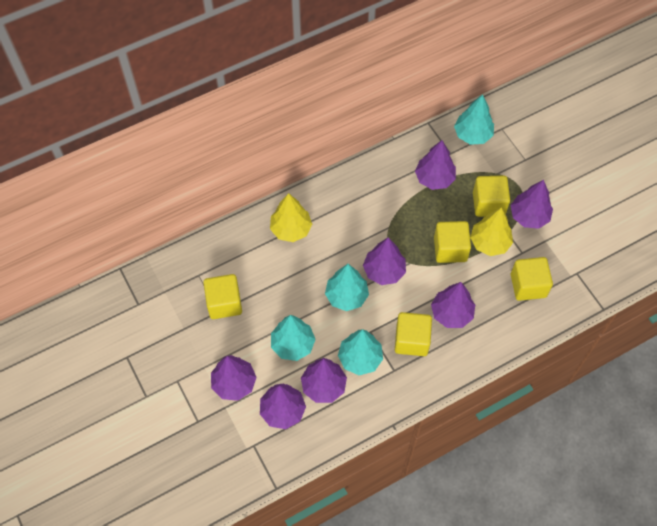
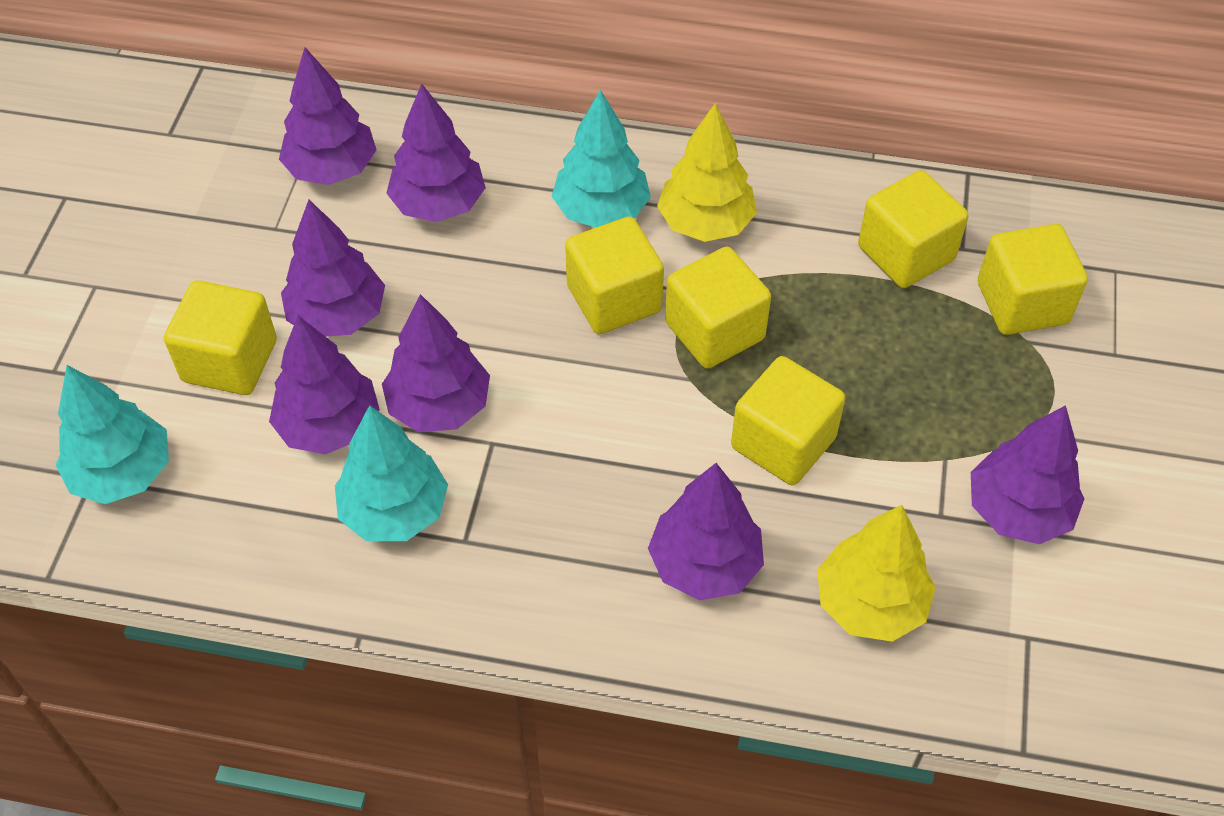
turquoise tree: 4 -> 3
yellow cube: 5 -> 6

